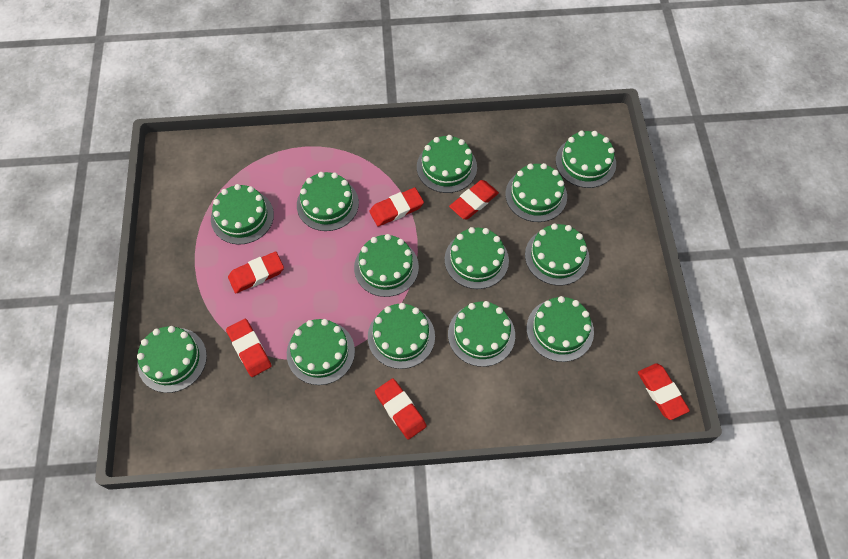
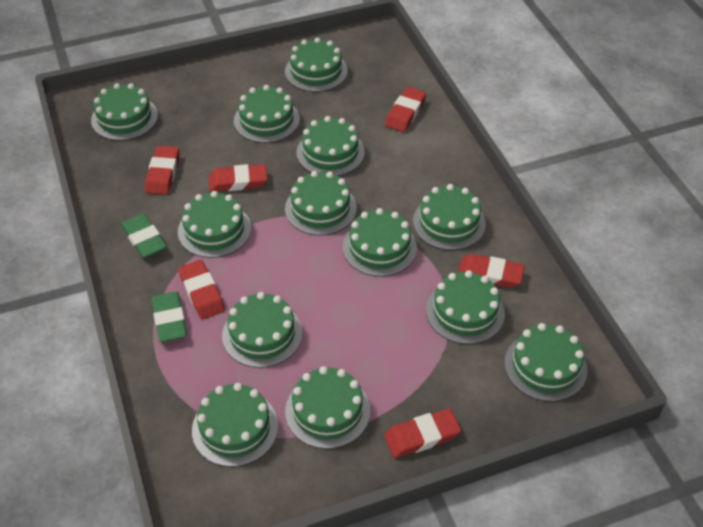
green eraser: 0 -> 2

